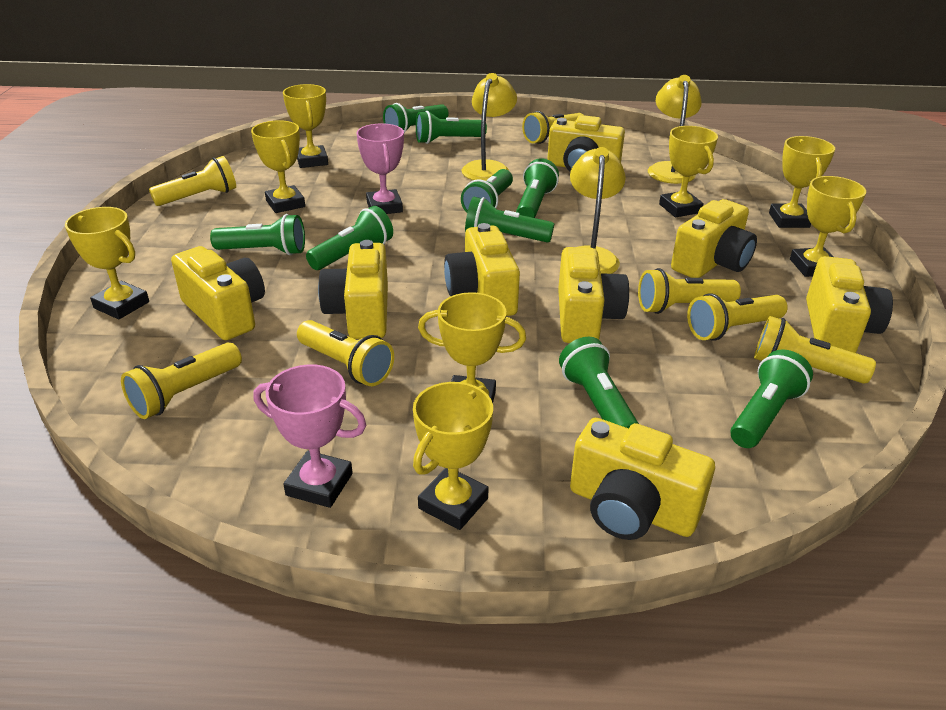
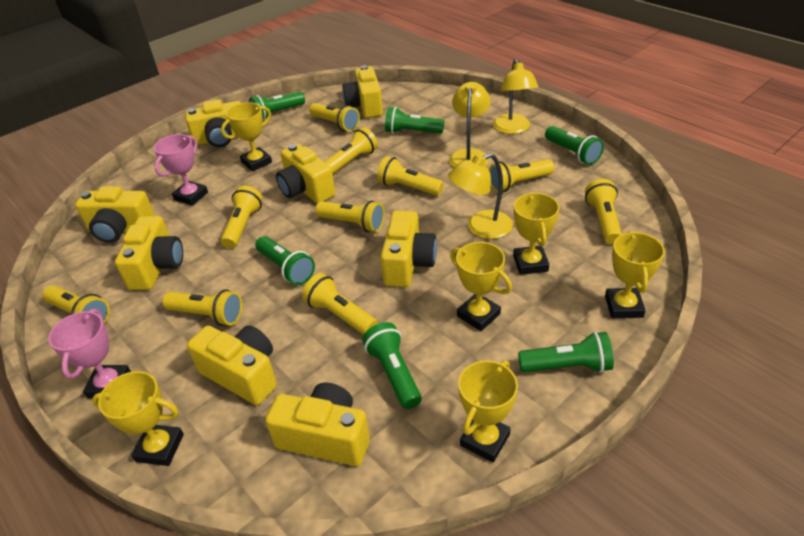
green flashlight: 9 -> 6
yellow flashlight: 7 -> 10
yellow trophy: 8 -> 6

